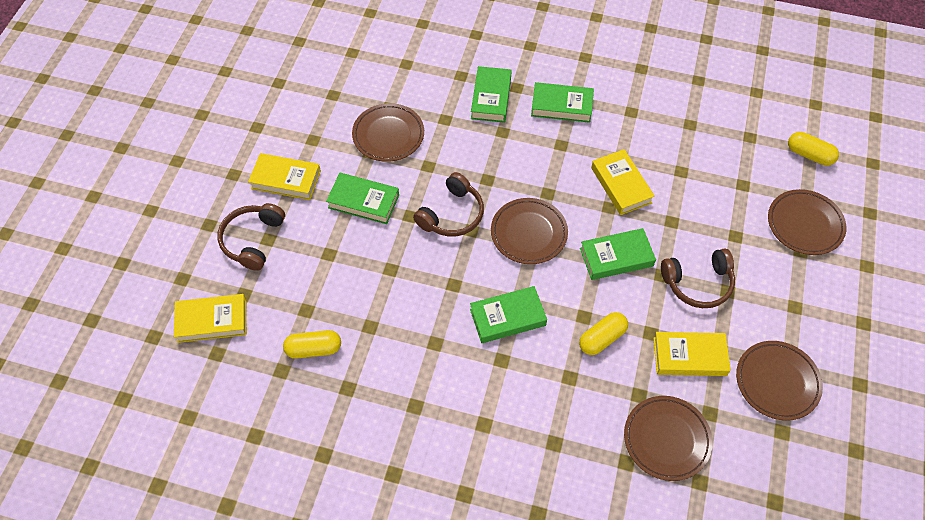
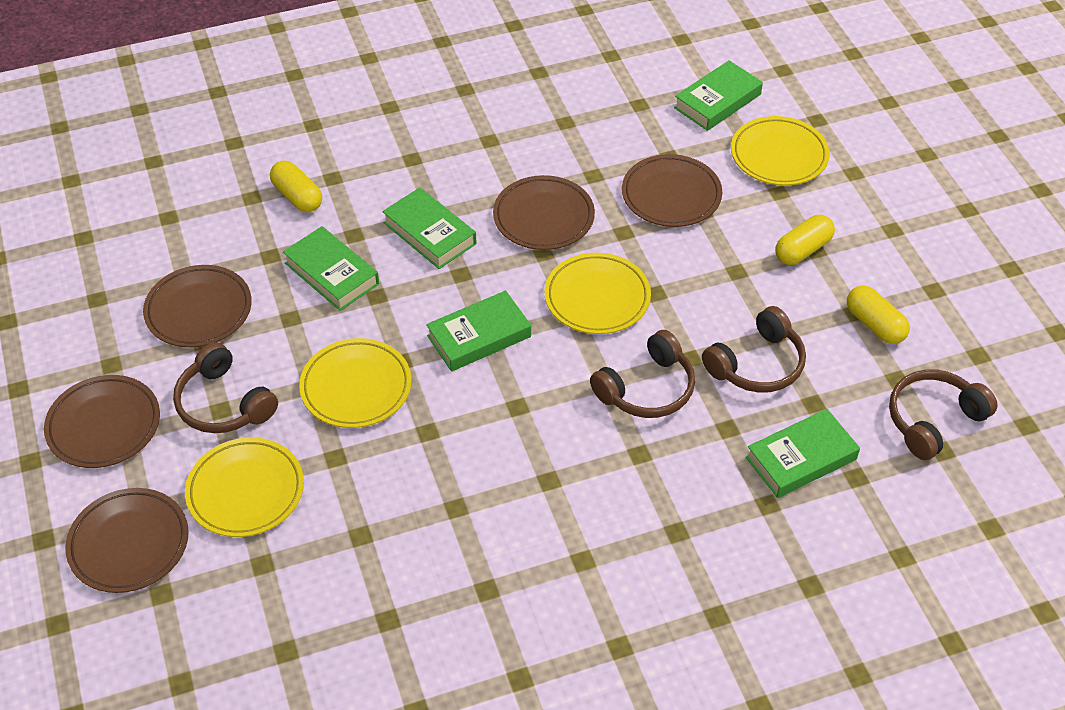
brown headphones: 3 -> 4
yellow book: 4 -> 0
yellow plate: 0 -> 4

